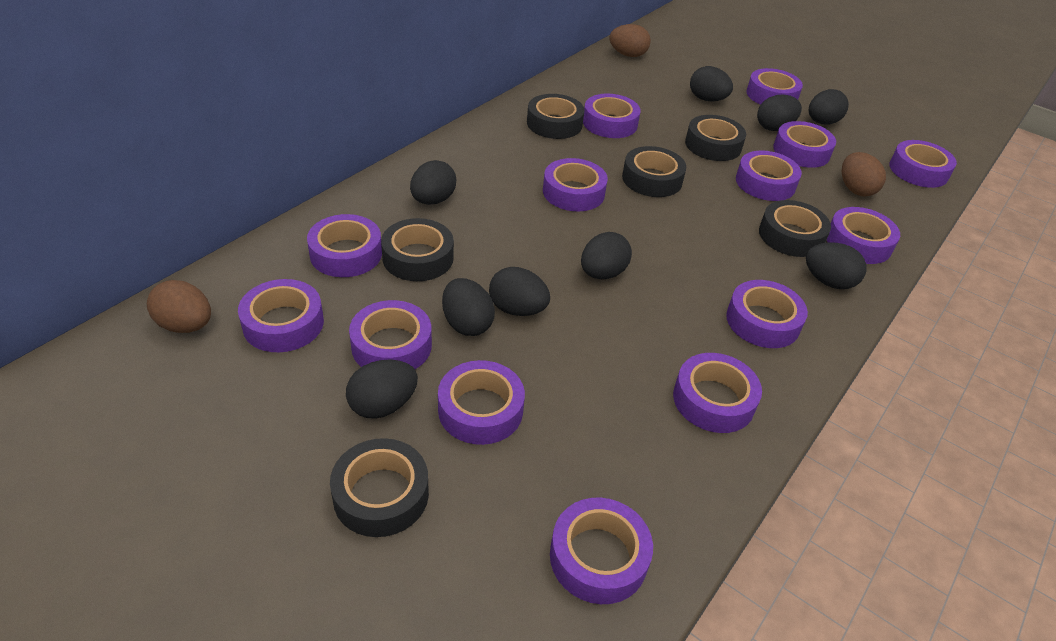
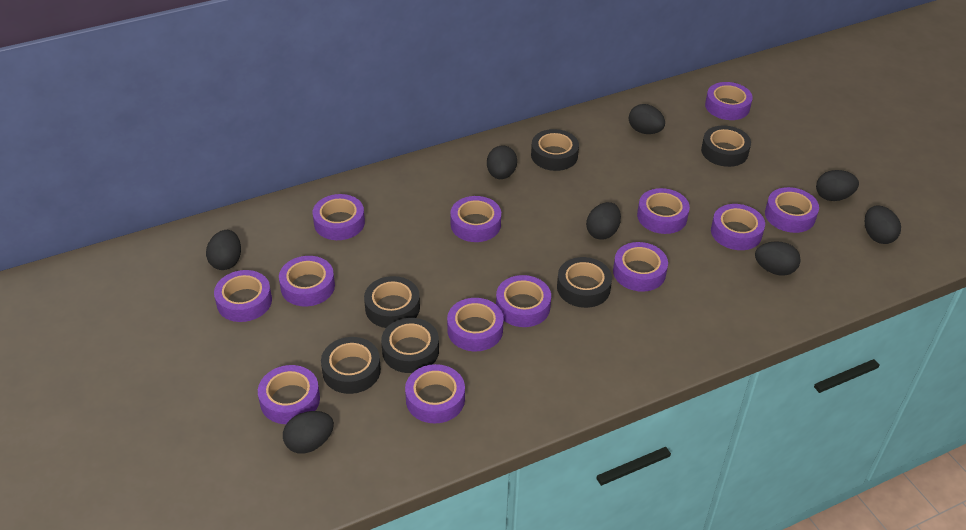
black egg: 9 -> 8
brown egg: 3 -> 0
purple tape: 14 -> 13

